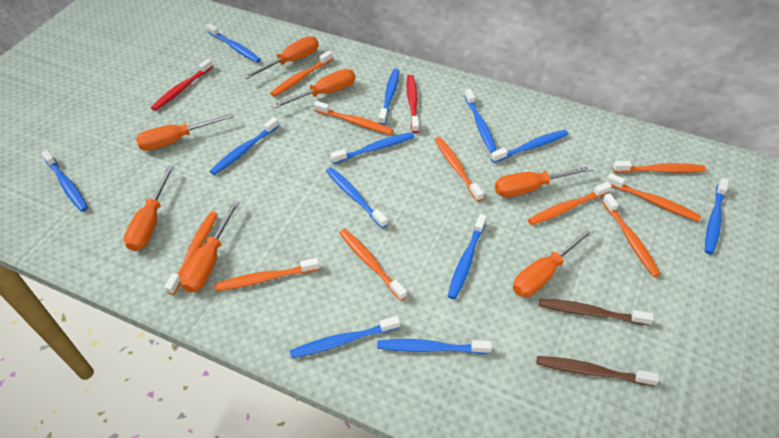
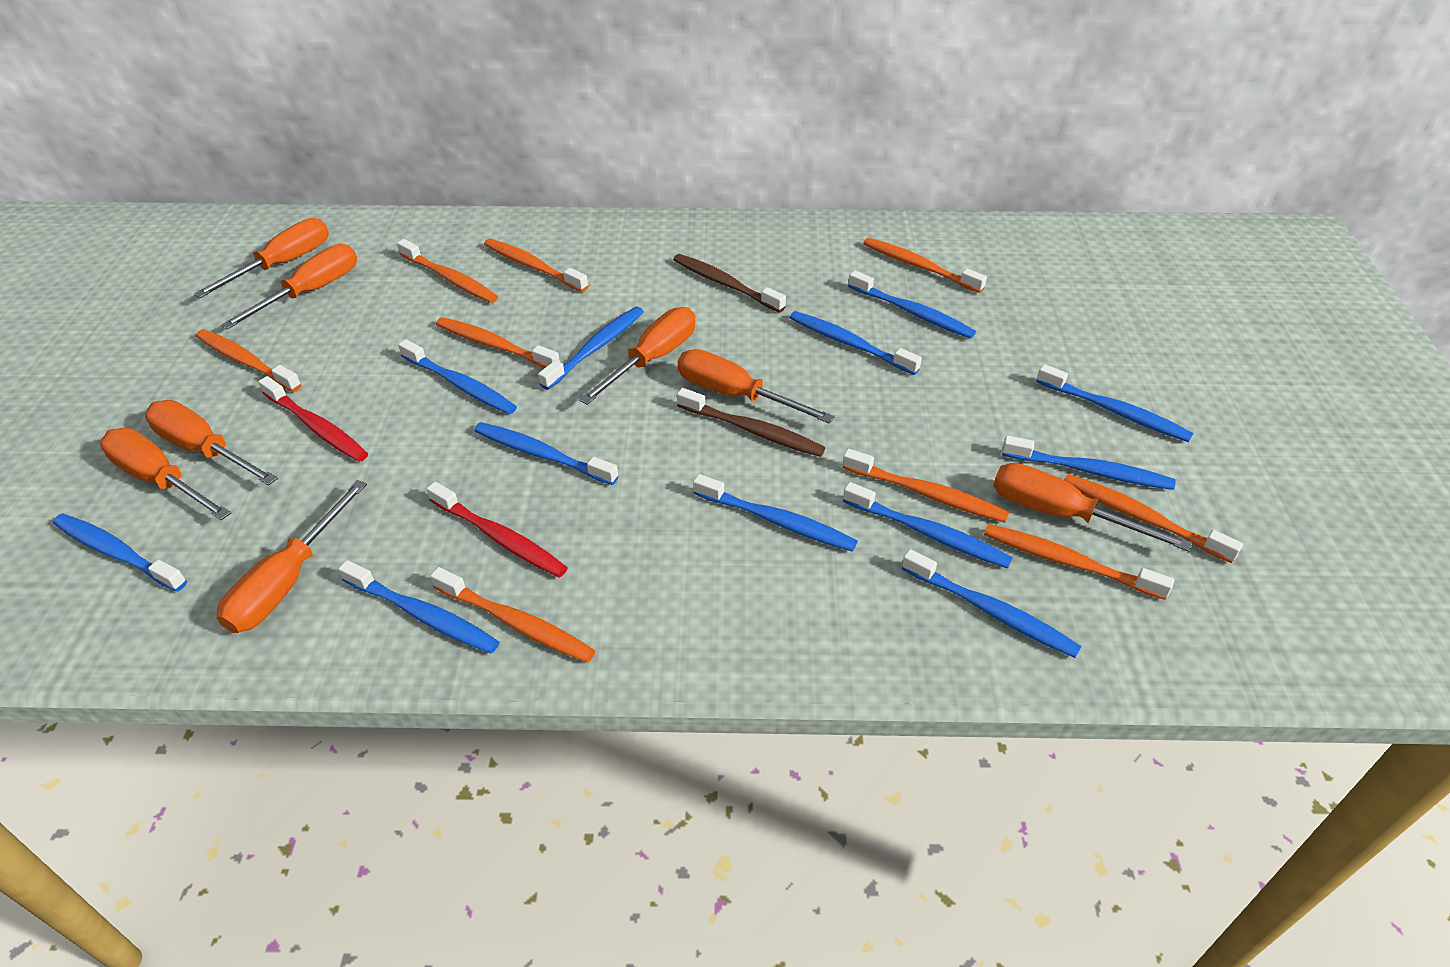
orange screwdriver: 7 -> 8
orange toothbrush: 10 -> 9

